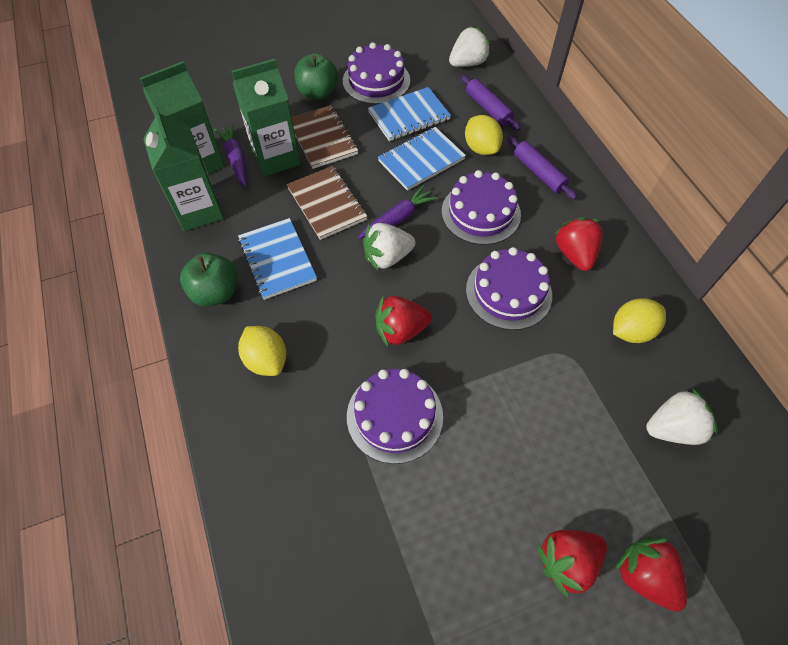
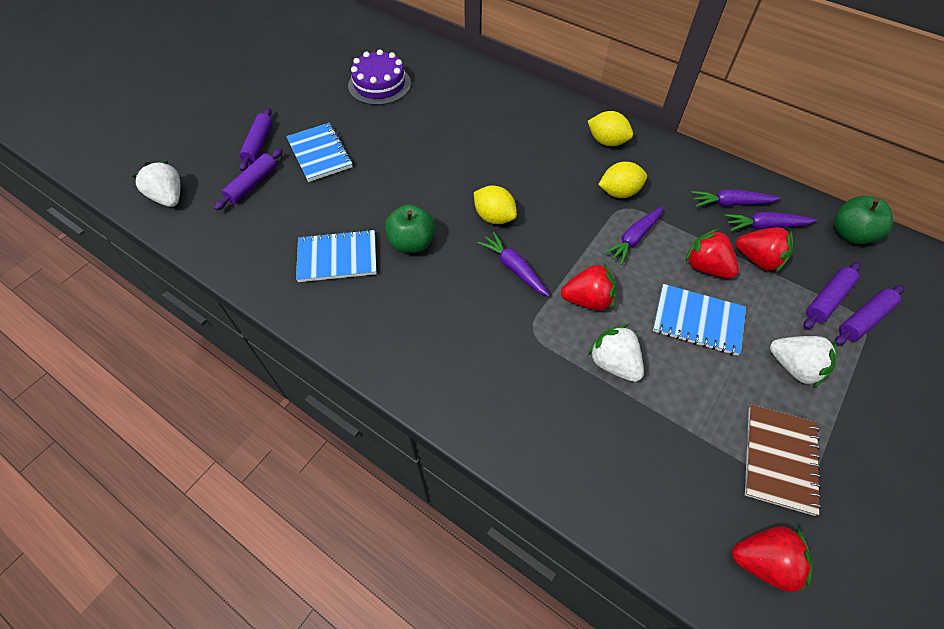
brown notebook: 2 -> 1
green carton: 3 -> 0
purple cake: 4 -> 1
purple carrot: 2 -> 4
purple rolling pin: 2 -> 4

